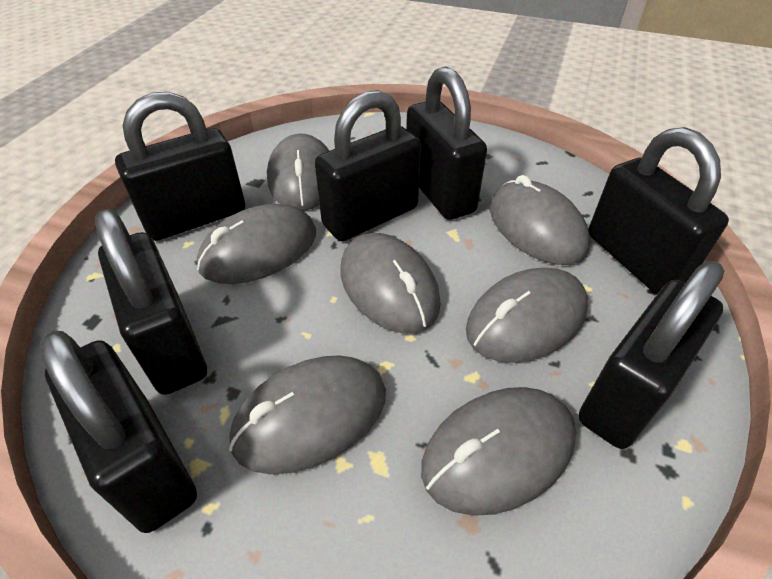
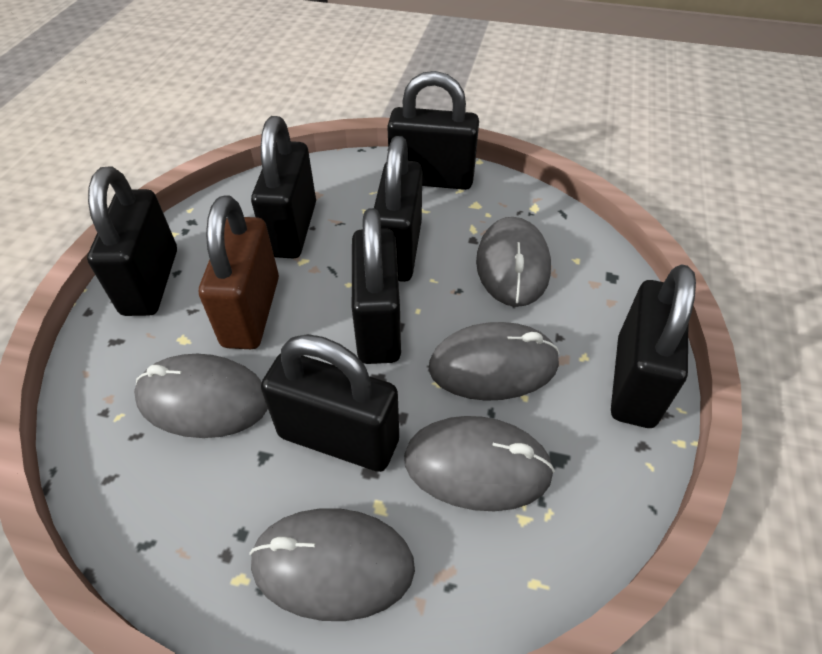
brown padlock: 0 -> 1
grey mouse: 7 -> 5

